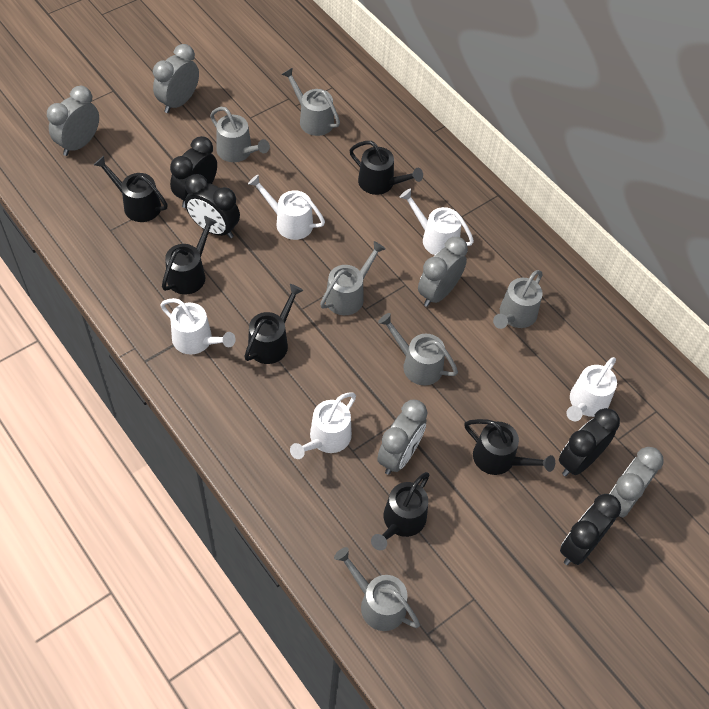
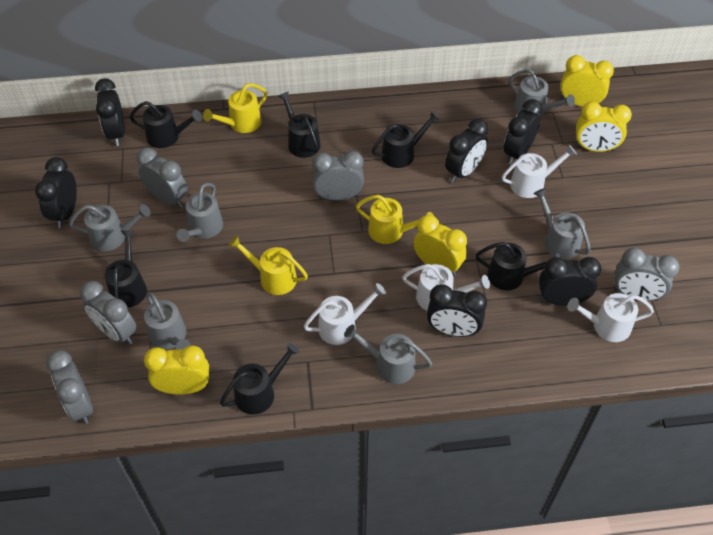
black clock: 4 -> 6
white watering can: 5 -> 4
yellow clock: 0 -> 4
yellow watering can: 0 -> 3

